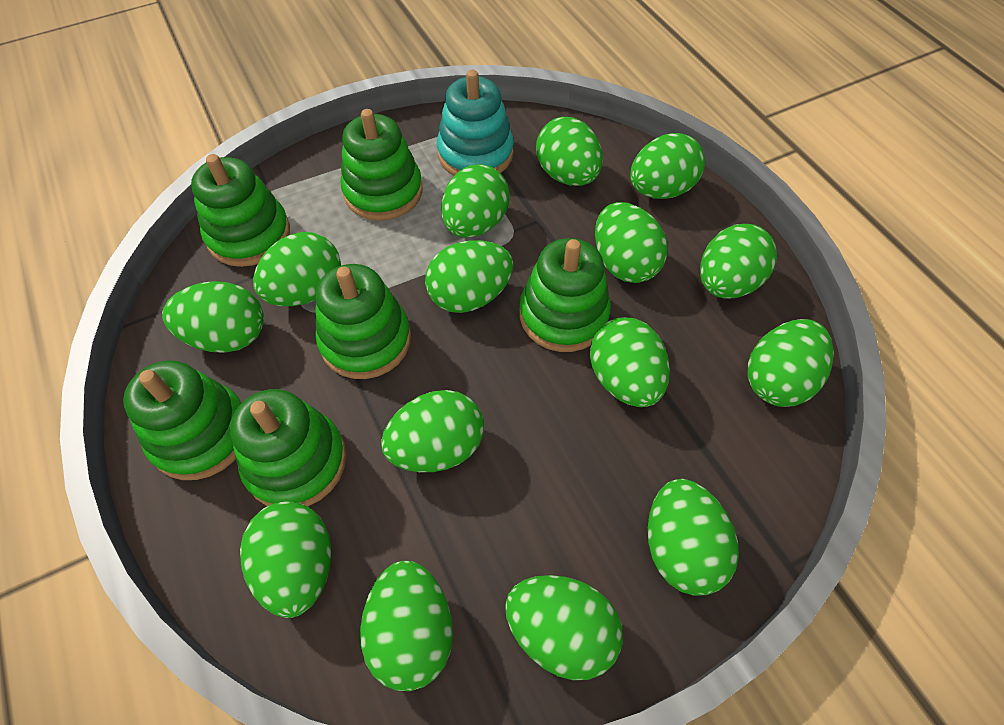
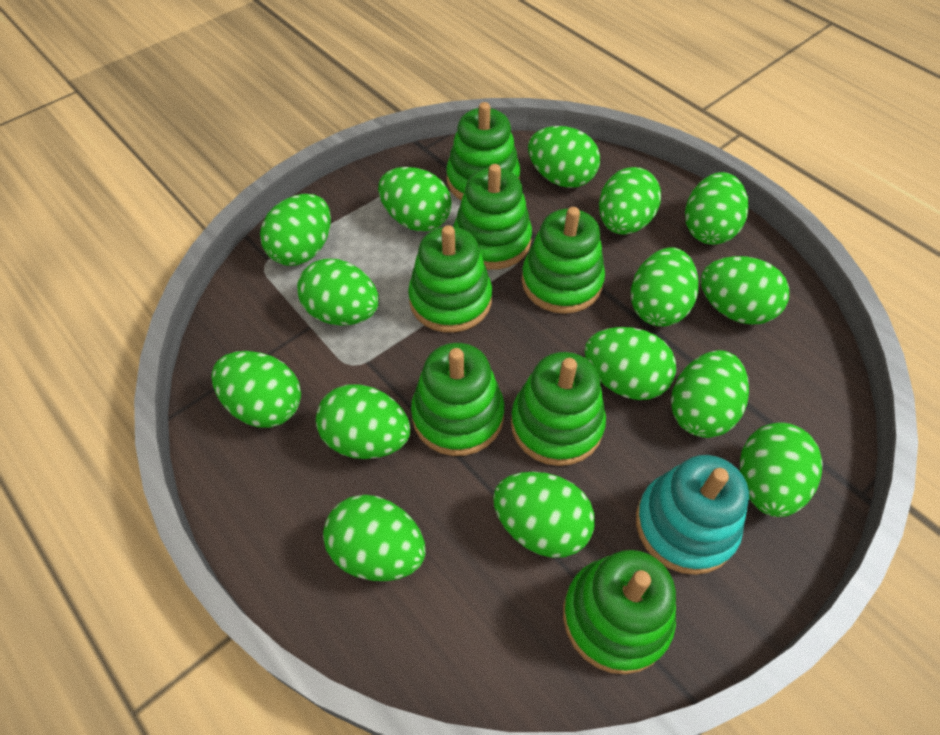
green stacking toy: 6 -> 7

